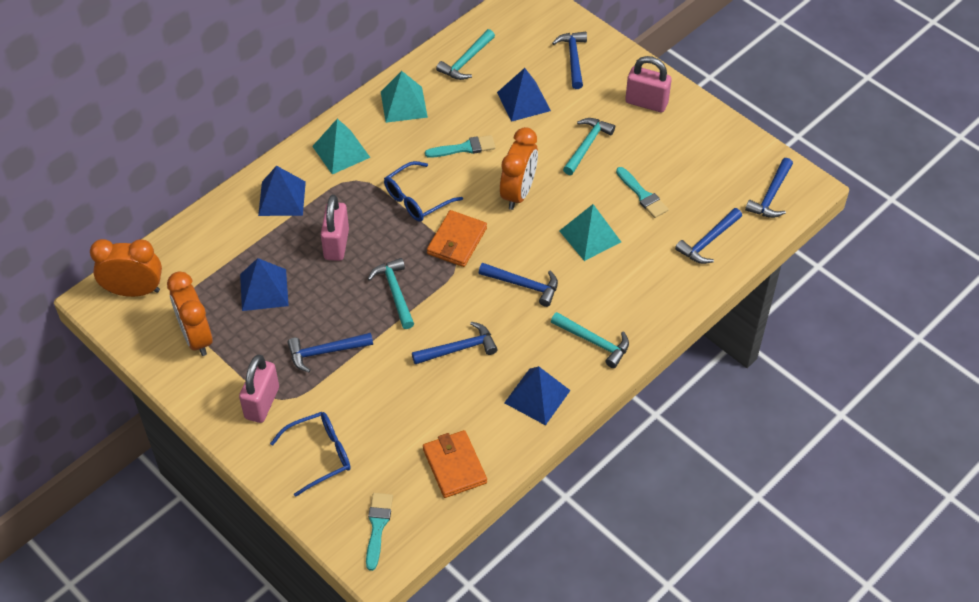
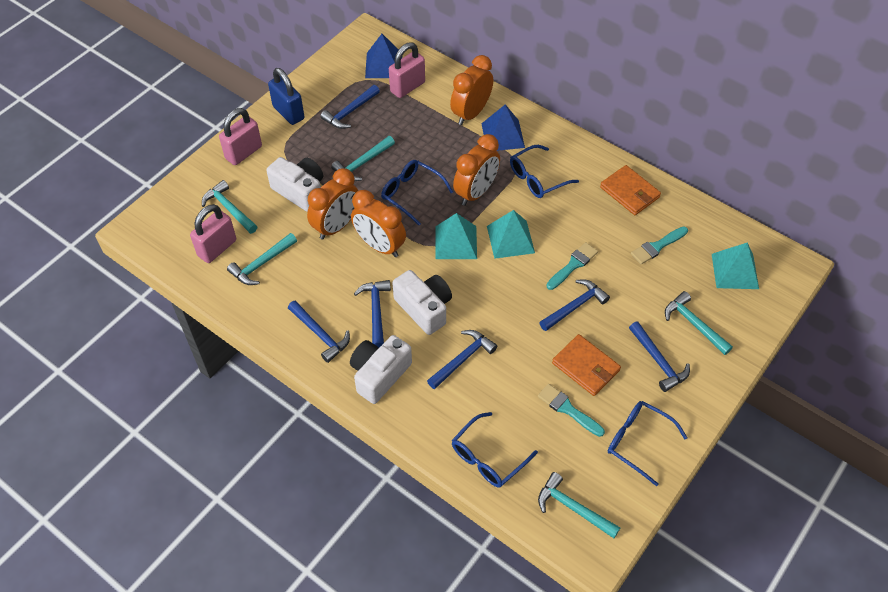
blue glasses: 2 -> 4
blue padlock: 0 -> 1
blue pyramid: 4 -> 2
orange clock: 3 -> 4
turquoise hammer: 4 -> 5
white camera: 0 -> 3

